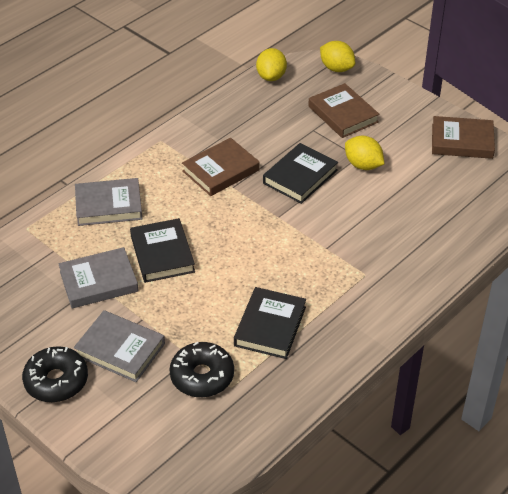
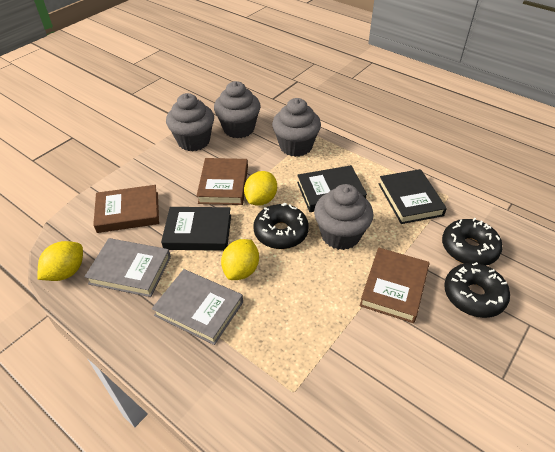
black donut: 2 -> 3
grey book: 3 -> 2
grey cupcake: 0 -> 4

